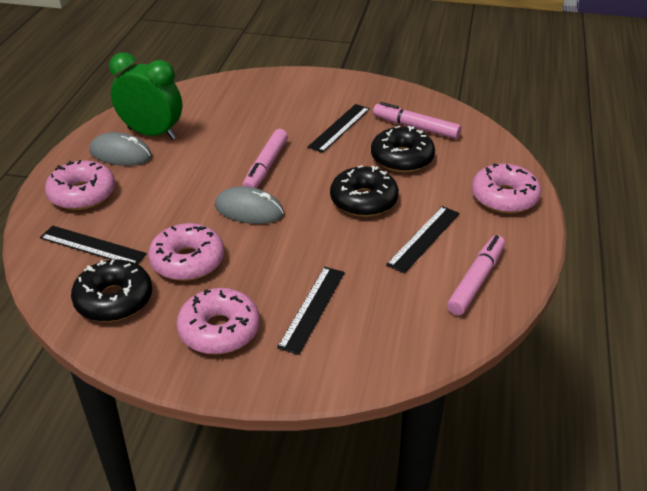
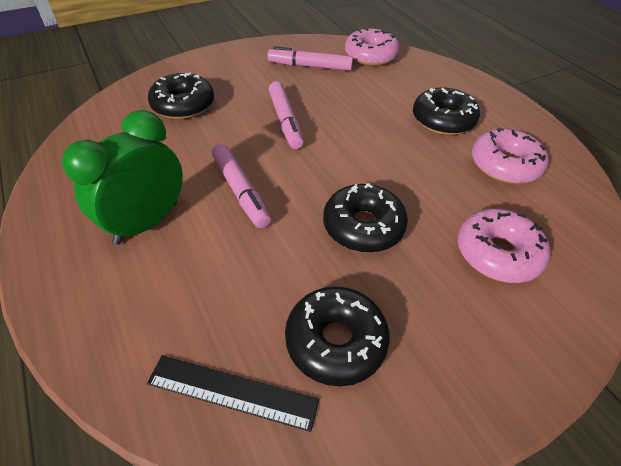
black donut: 3 -> 4
black ruler: 4 -> 1
grey mouse: 2 -> 0
pink donut: 4 -> 3

